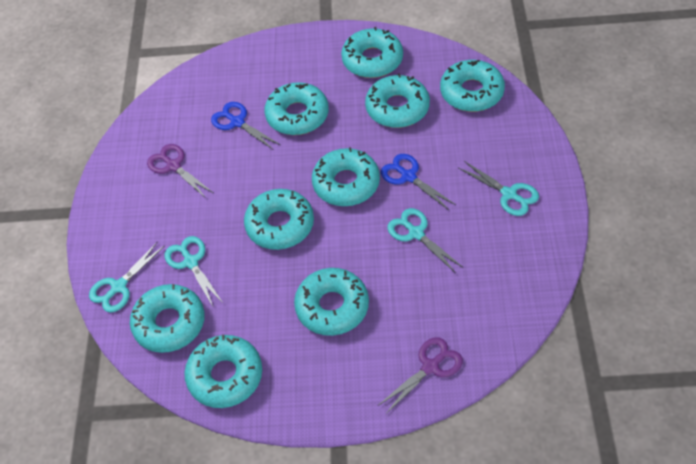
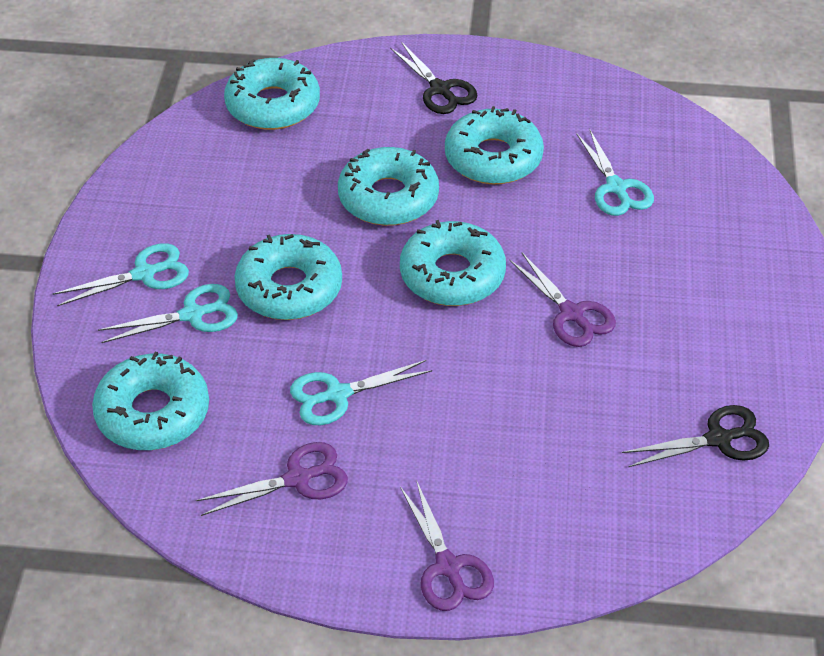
black scissors: 0 -> 2
blue scissors: 2 -> 0
purple scissors: 2 -> 3
turquoise donut: 9 -> 6

